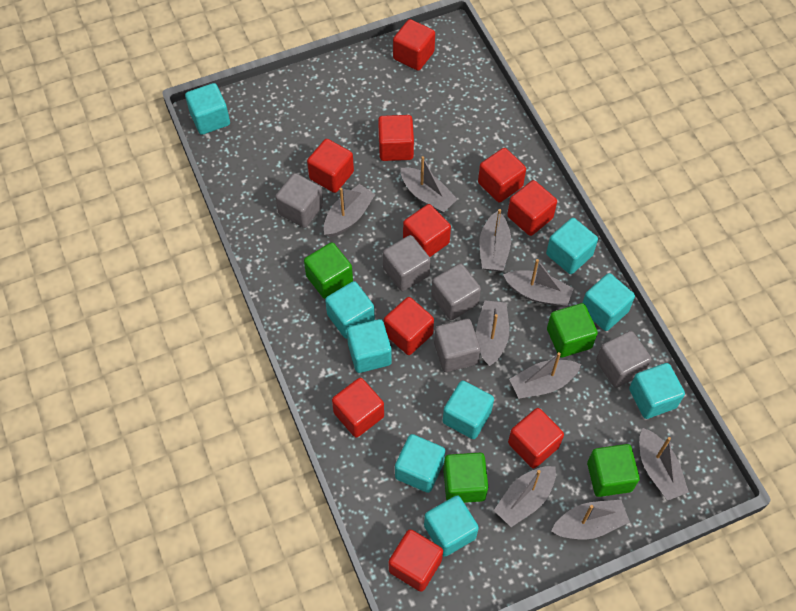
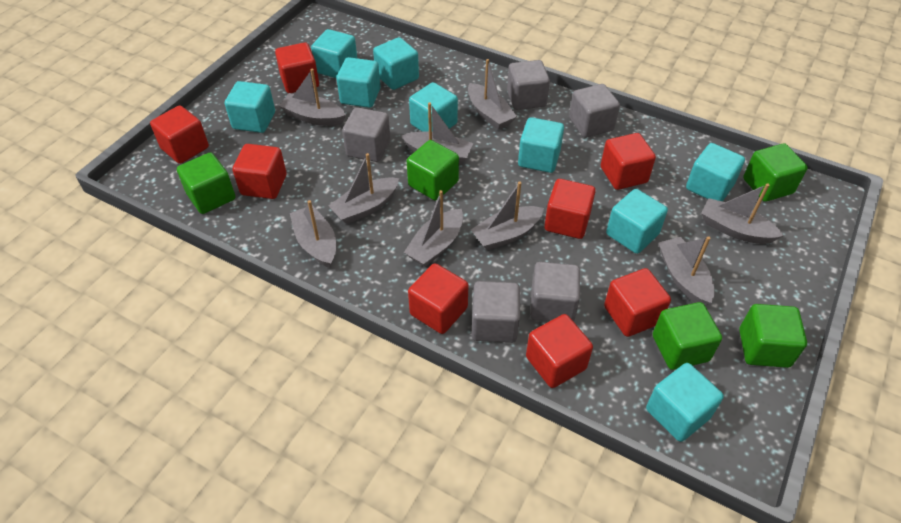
green cube: 4 -> 5
red cube: 10 -> 8

